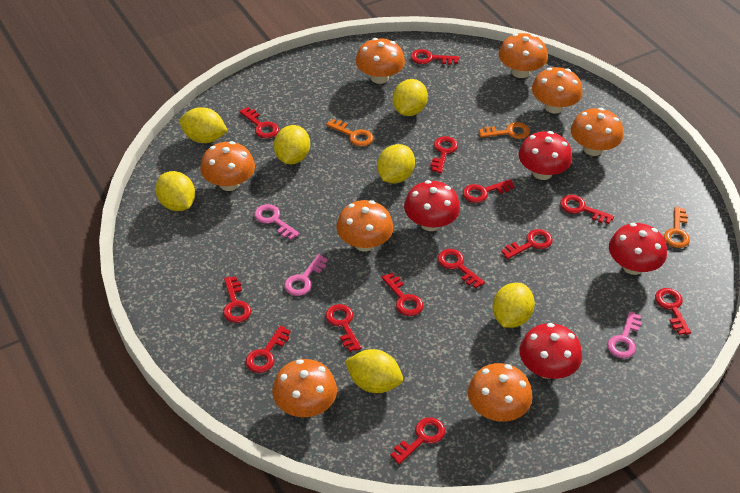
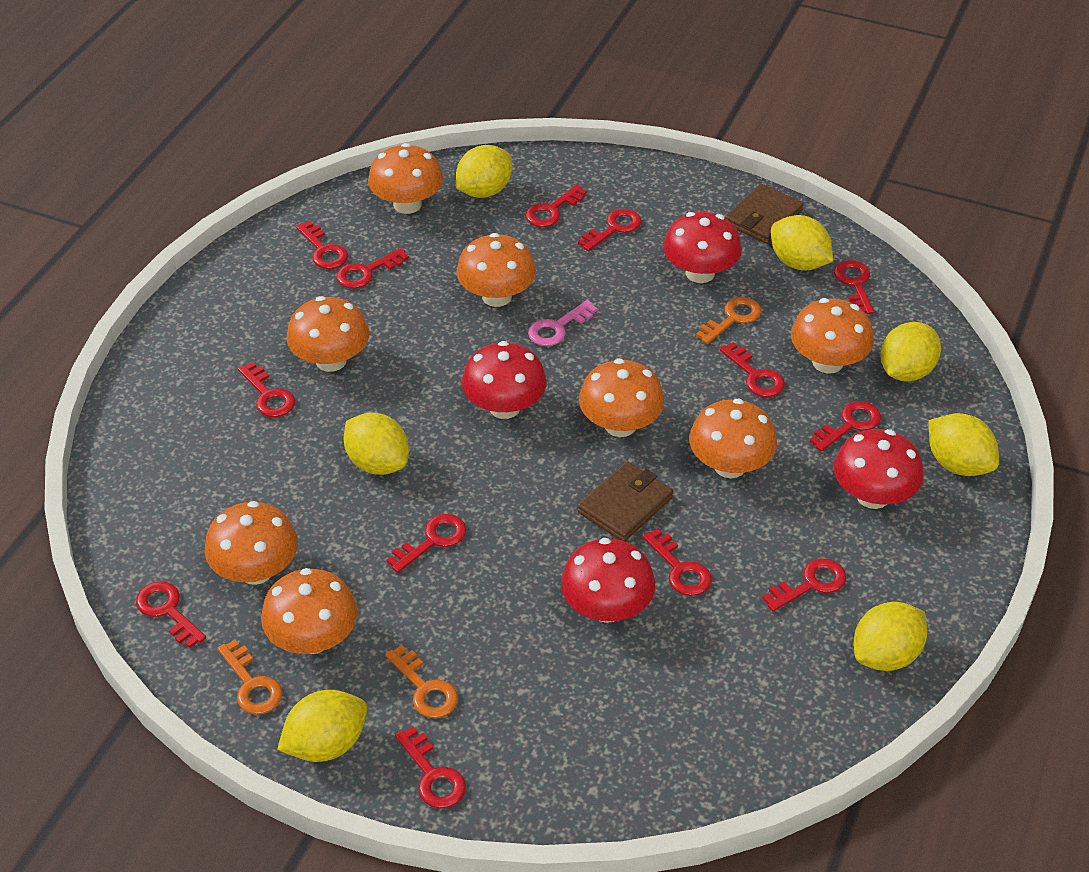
brown wallet: 0 -> 2
pink key: 3 -> 1

